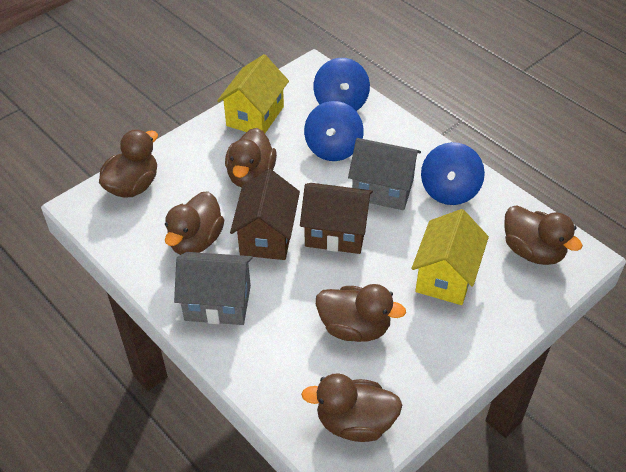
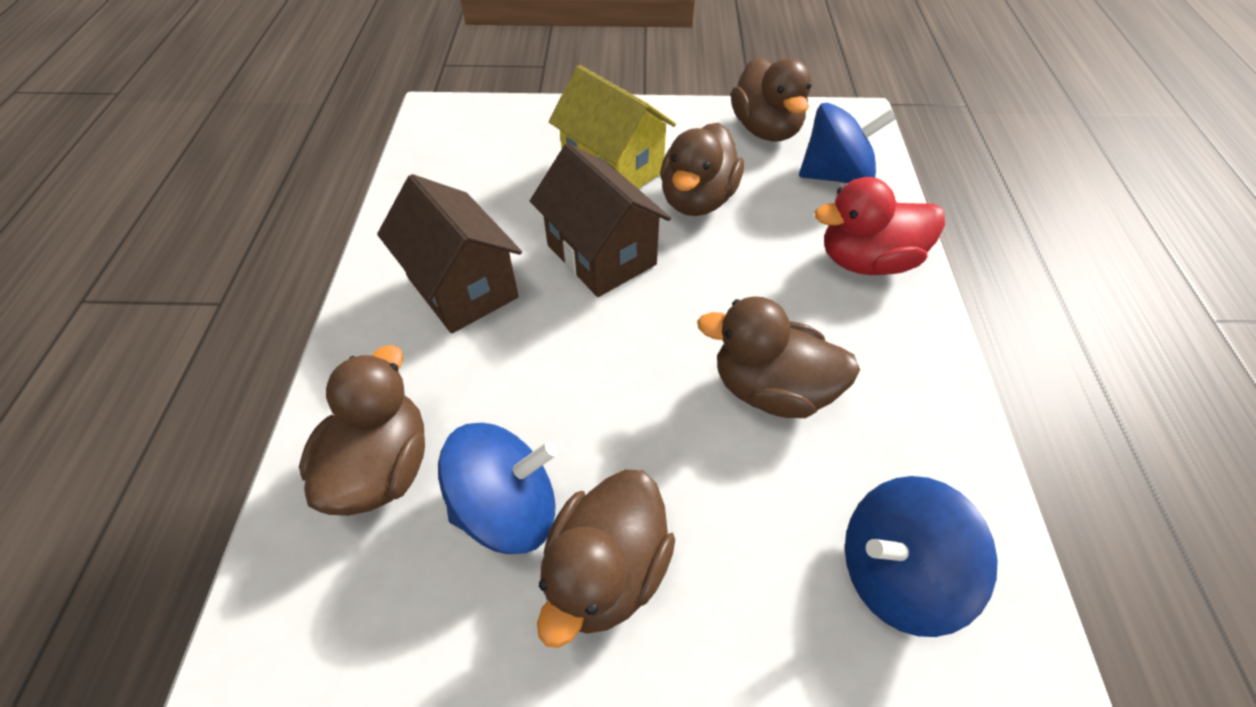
brown duck: 6 -> 5
grey house: 2 -> 0
red duck: 0 -> 1
yellow house: 2 -> 1

